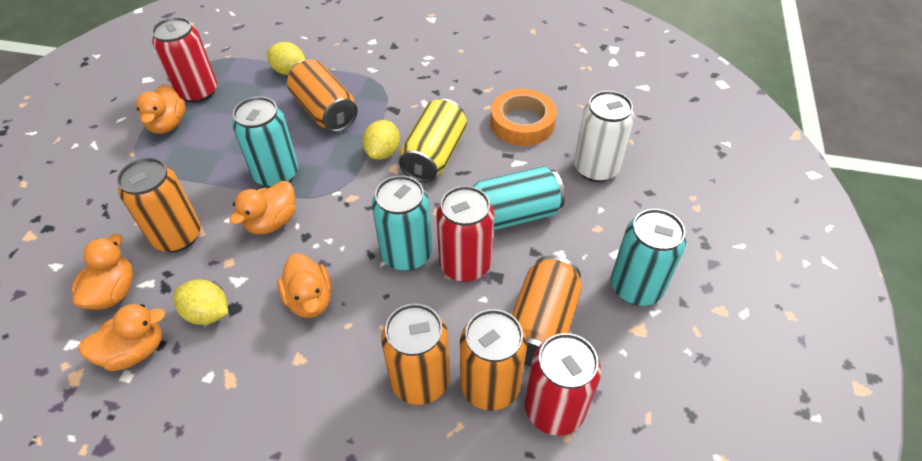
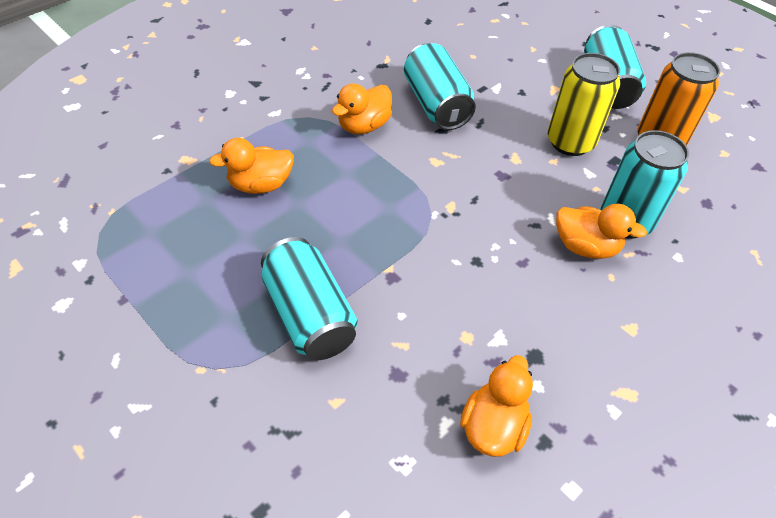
orange can: 5 -> 1
orange duck: 5 -> 4
orange tape: 1 -> 0
red can: 3 -> 0
white can: 1 -> 0
yellow lemon: 3 -> 0

